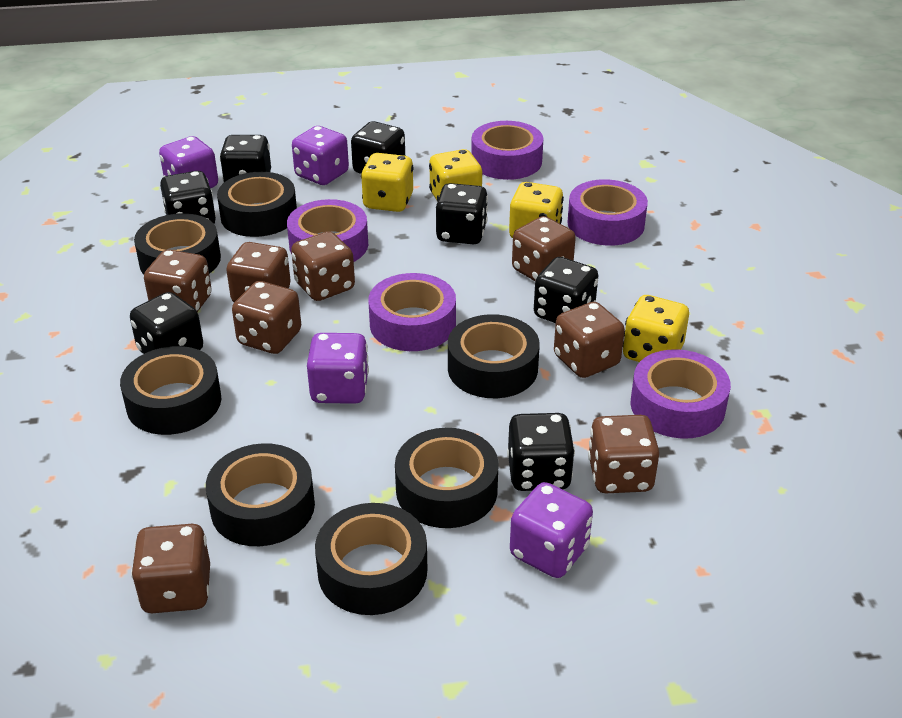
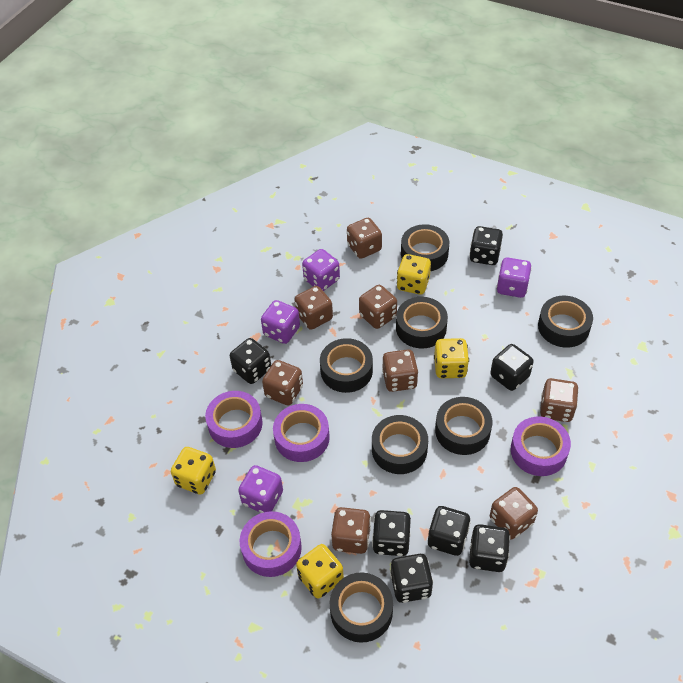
purple tape: 5 -> 4

